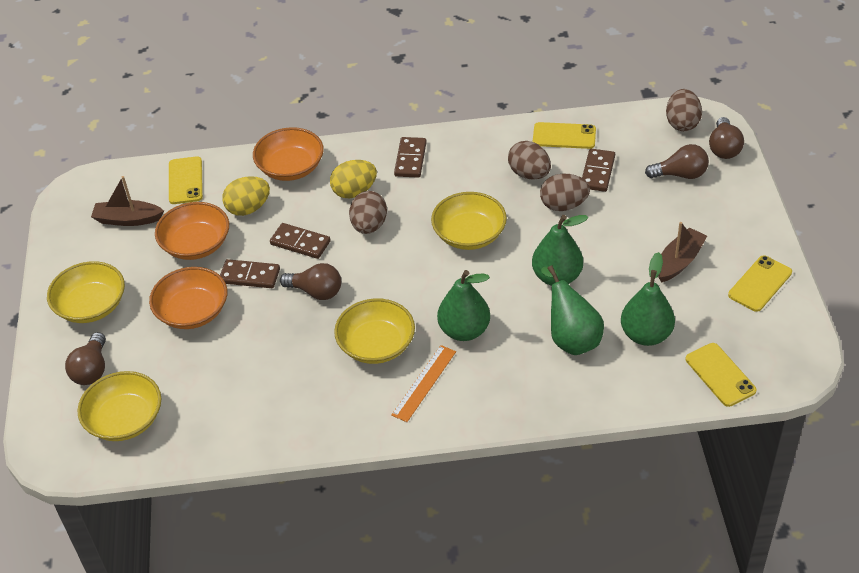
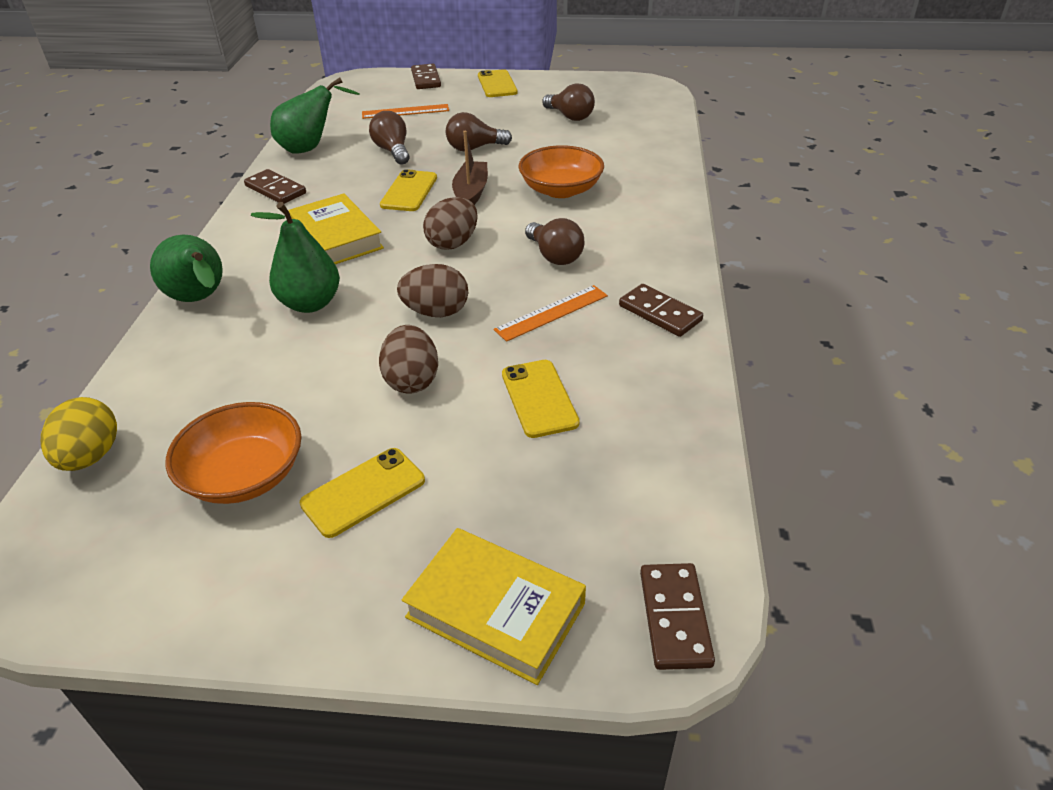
brown boat: 2 -> 1
brown egg: 4 -> 3
green pear: 4 -> 3
orange bowl: 3 -> 2
orange ruler: 1 -> 2
yellow book: 0 -> 2
yellow bowl: 4 -> 0
yellow egg: 2 -> 1

